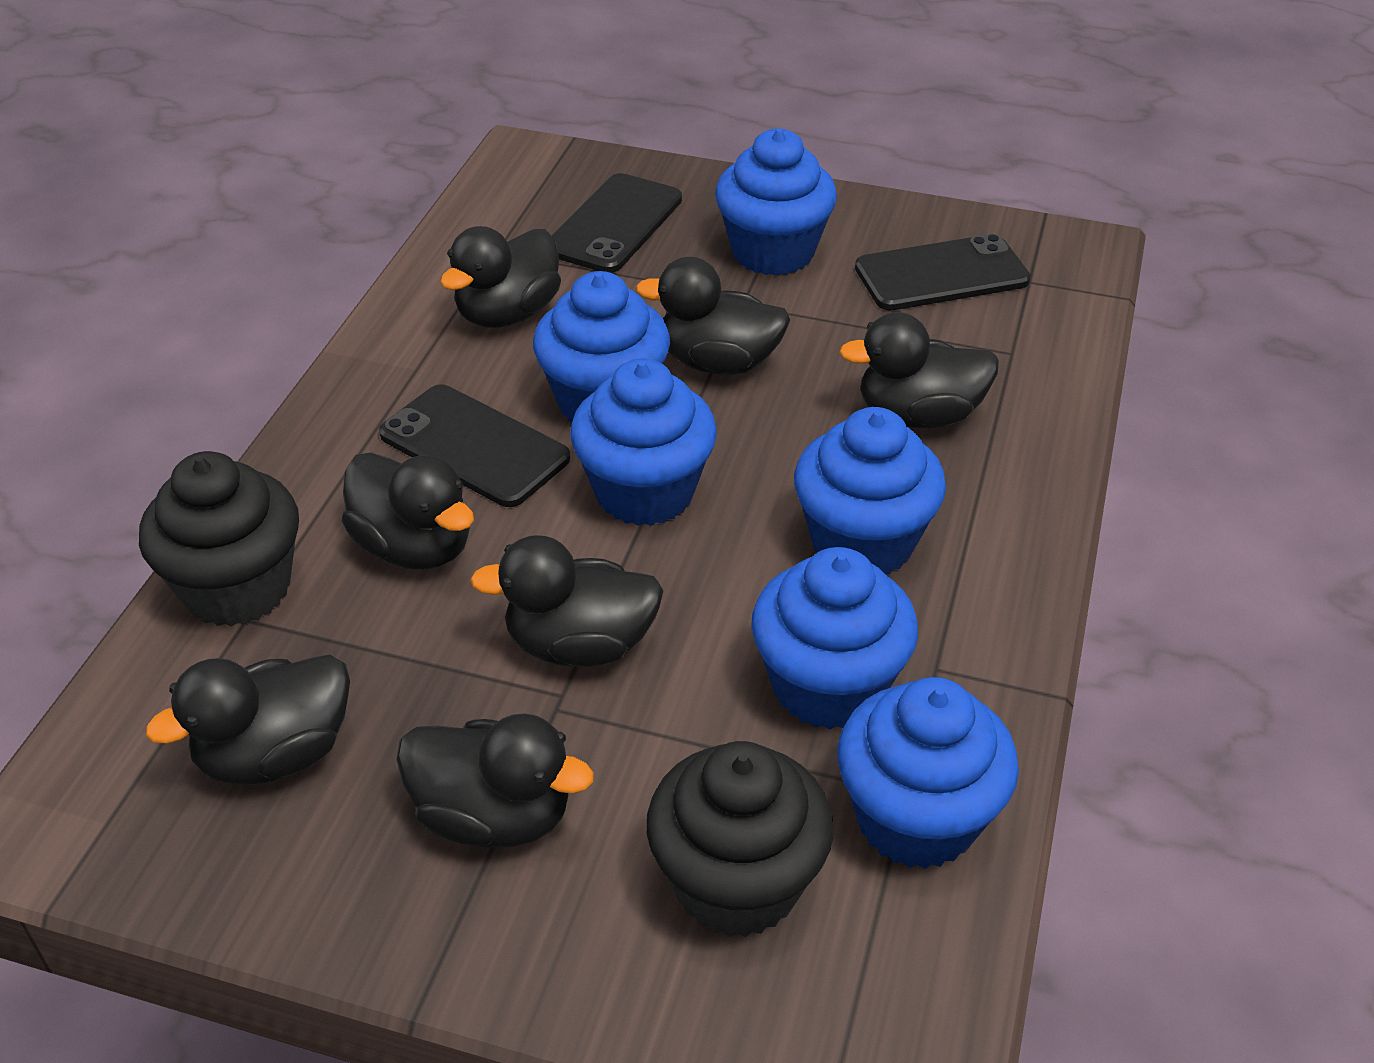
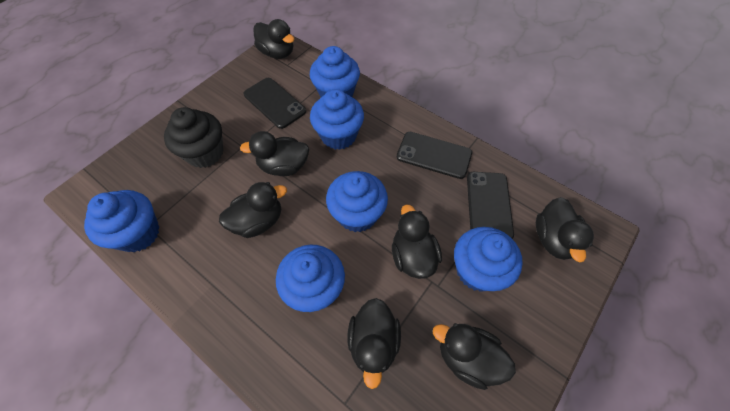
black cupcake: 2 -> 1

